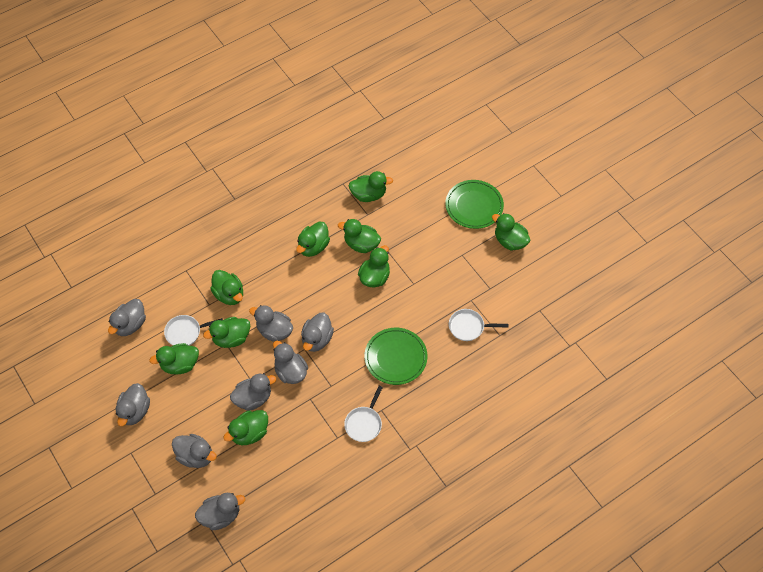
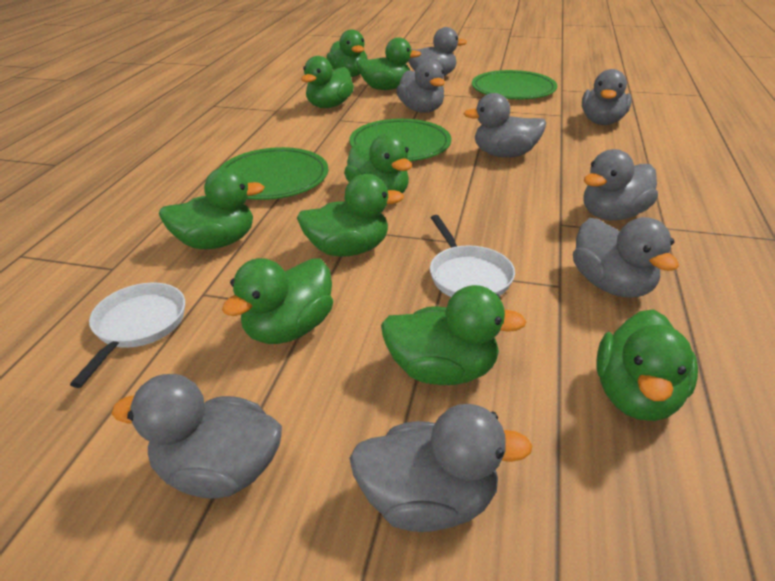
green plate: 2 -> 3
white pan: 3 -> 2

